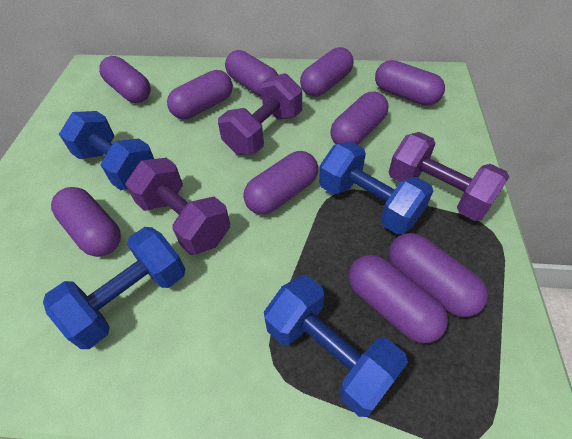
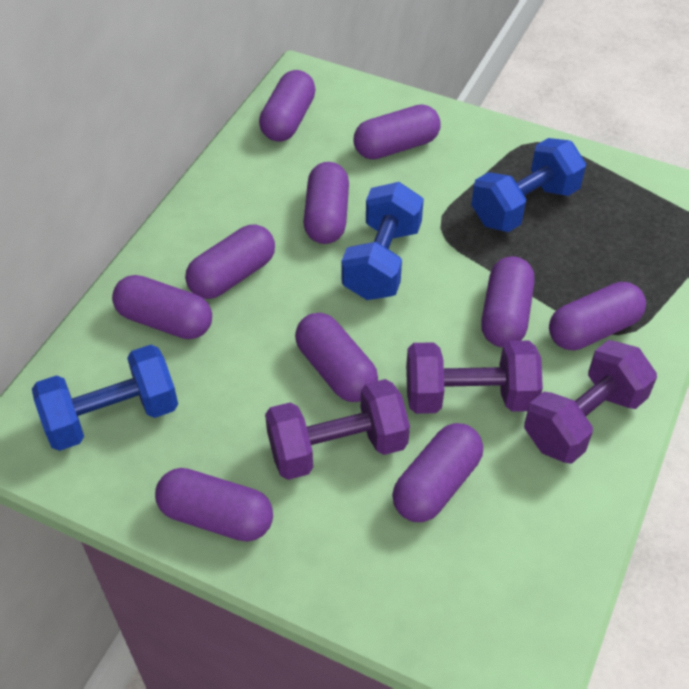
blue dumbbell: 4 -> 3

